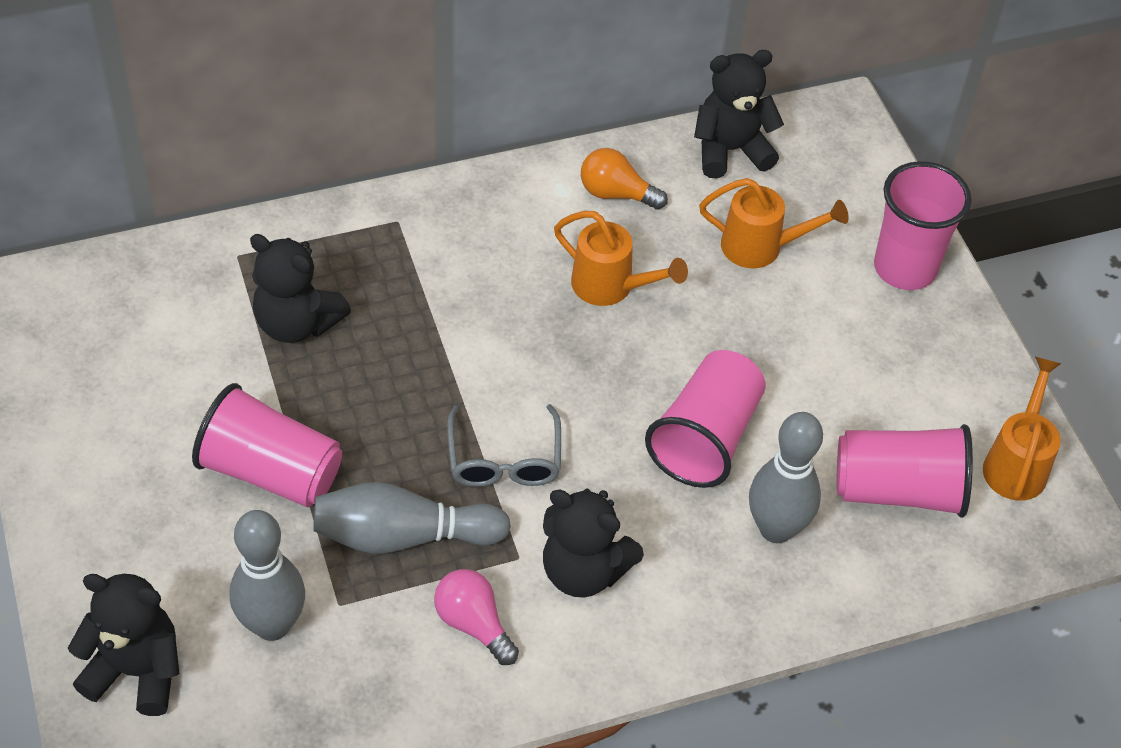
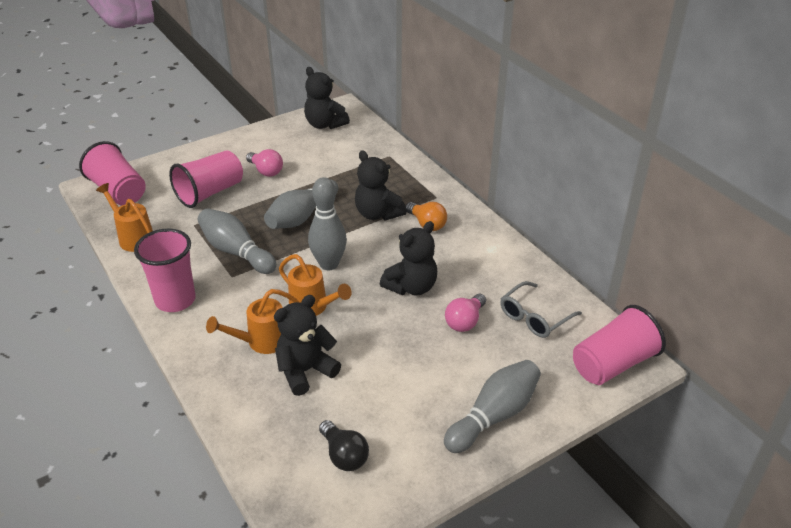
black light bulb: 0 -> 1
grey bowling pin: 3 -> 4
pink light bulb: 1 -> 2

